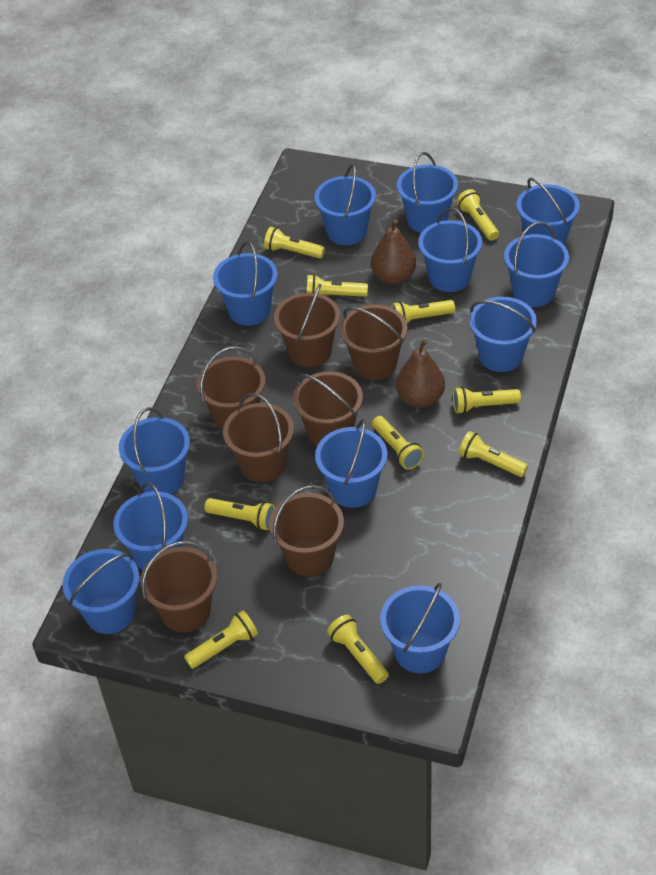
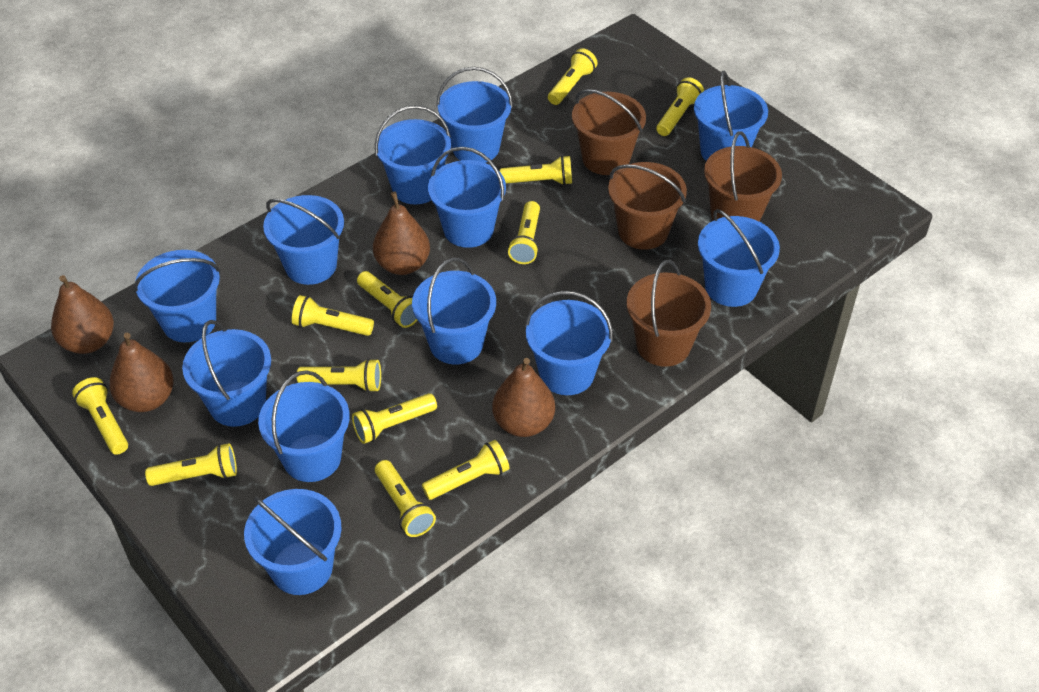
brown bucket: 7 -> 4
brown pear: 2 -> 4
yellow flashlight: 10 -> 12

